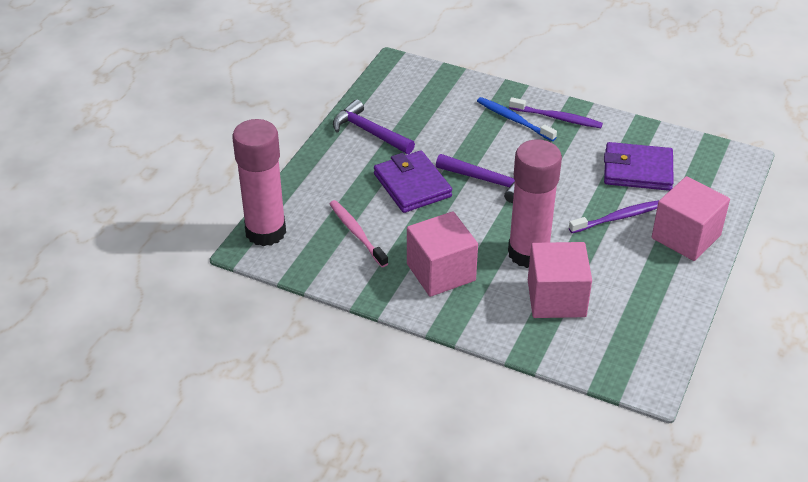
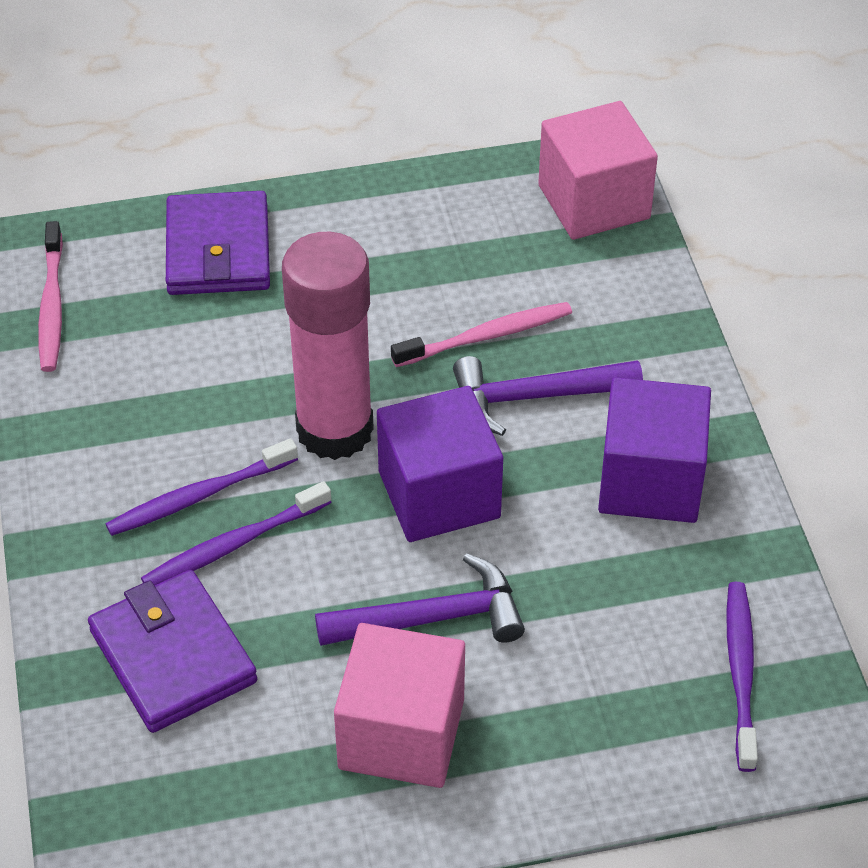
blue toothbrush: 1 -> 0
pink cube: 3 -> 2
pink glue stick: 2 -> 1
pink toothbrush: 1 -> 2
purple cube: 0 -> 2
purple toothbrush: 2 -> 3

